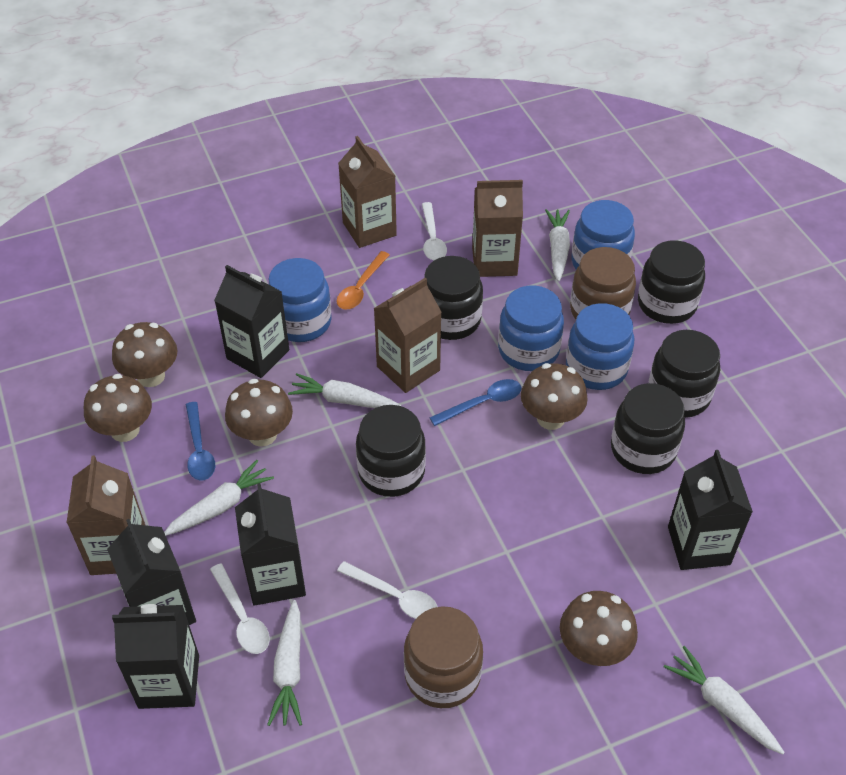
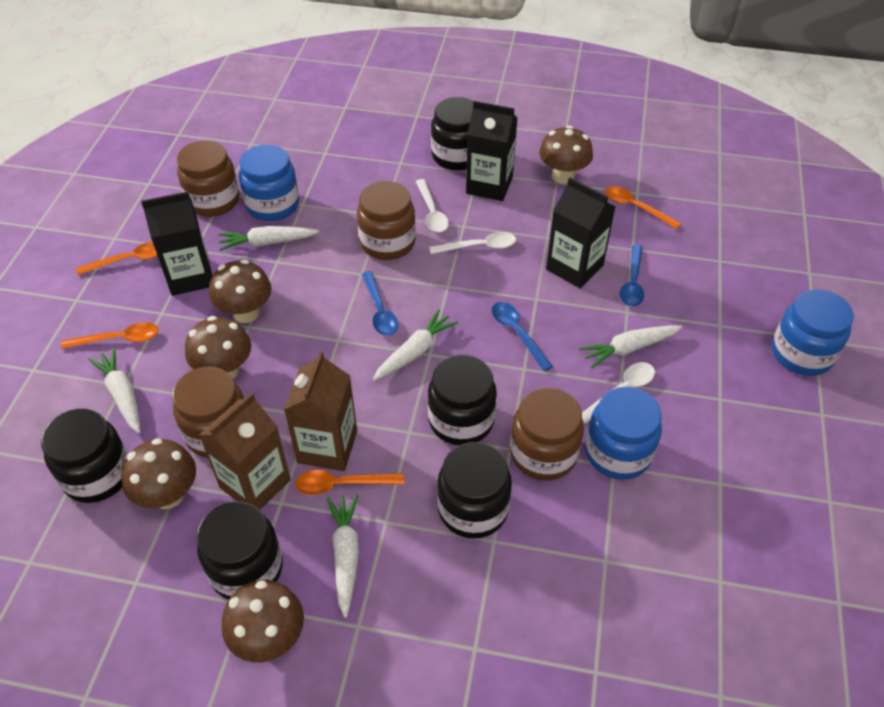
black carton: 5 -> 3
blue jar: 4 -> 3
blue spoon: 2 -> 3
brown carton: 4 -> 2
brown jar: 2 -> 4
orange spoon: 1 -> 4

